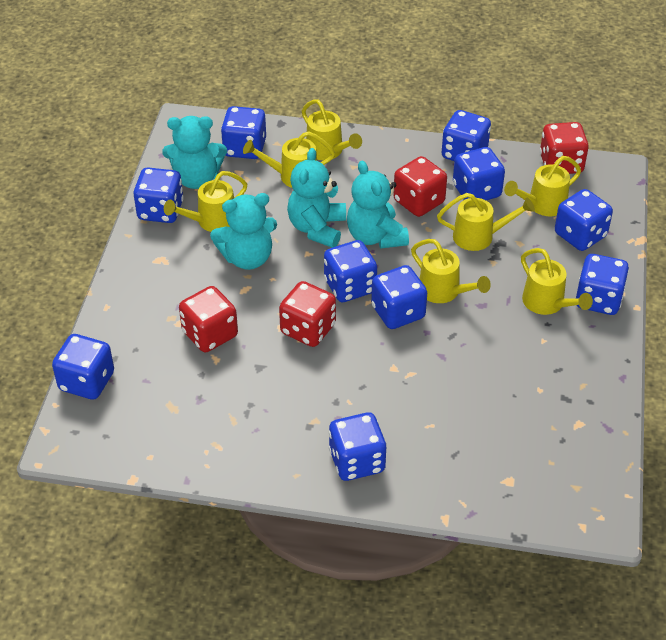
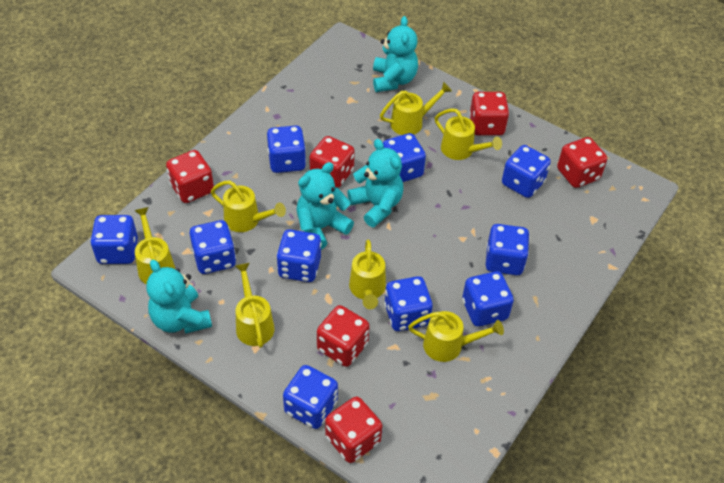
red dice: 4 -> 6

